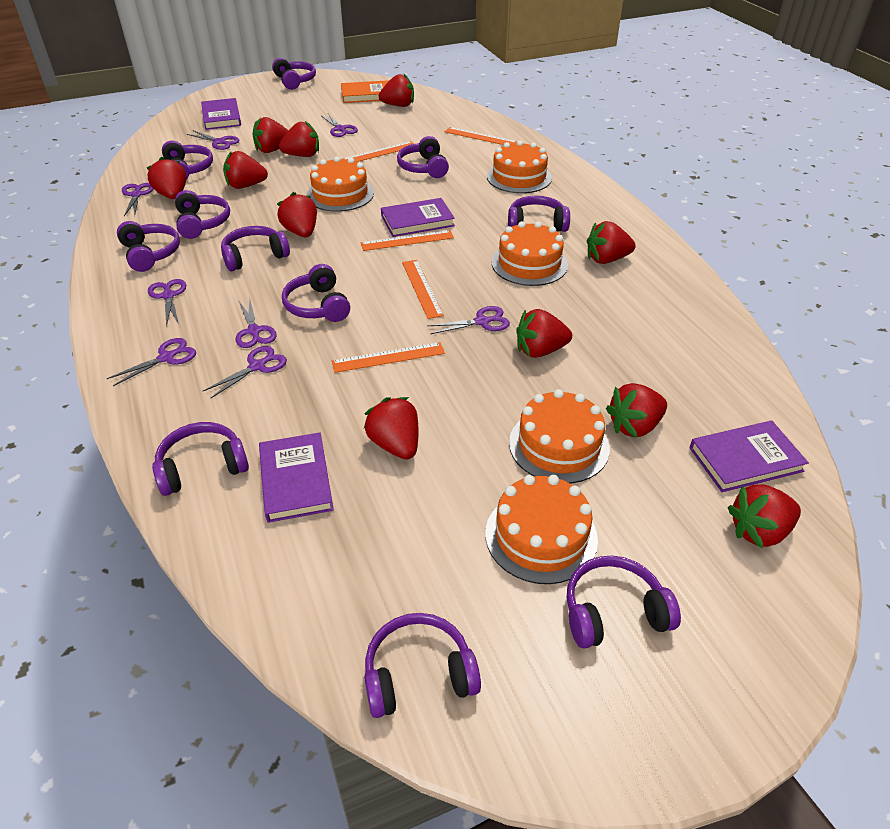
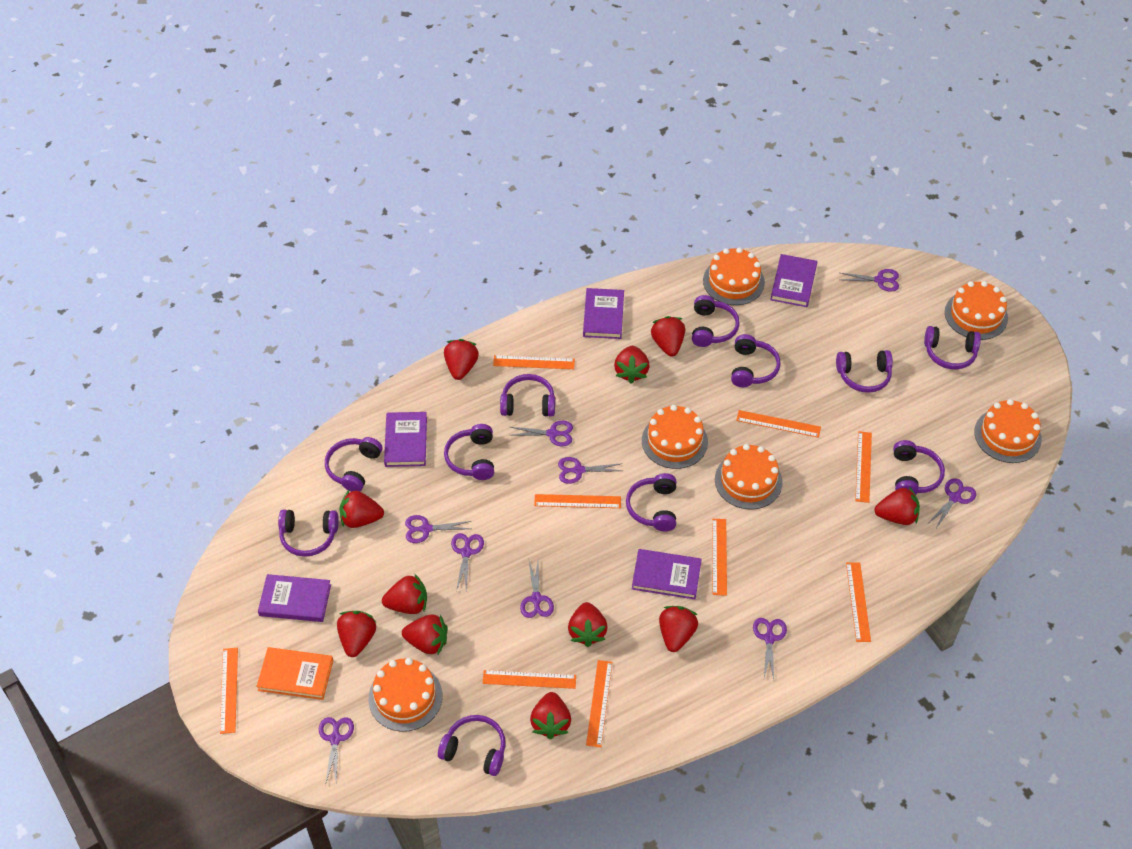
orange cake: 5 -> 6
orange ruler: 5 -> 9
purple book: 4 -> 5
purple scissors: 8 -> 9

